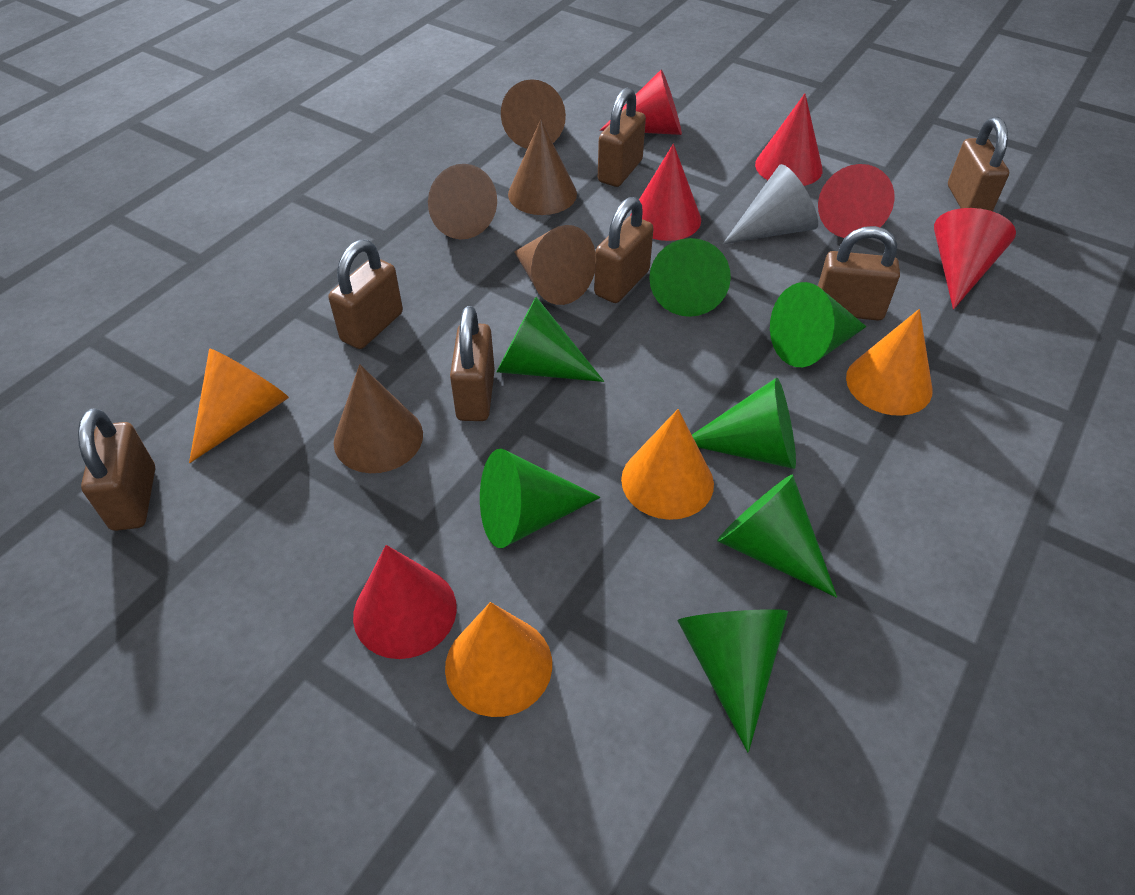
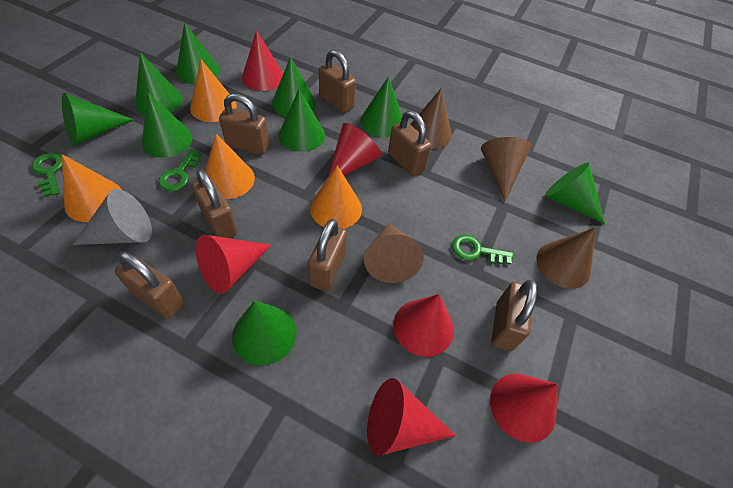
brown cone: 5 -> 4
green cone: 7 -> 9
green key: 0 -> 3

